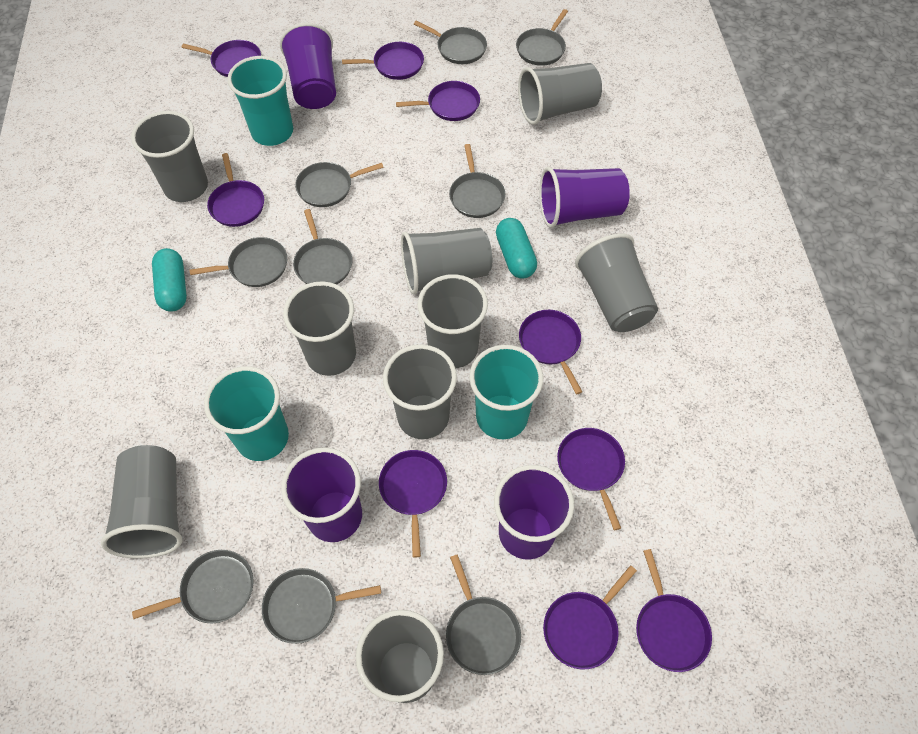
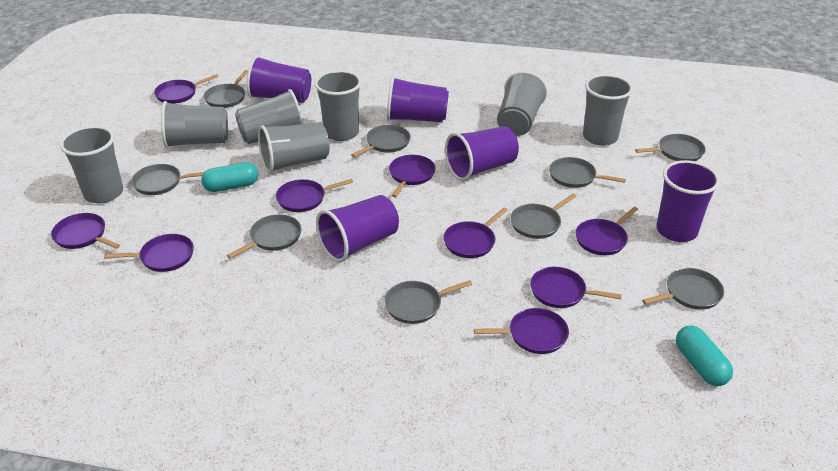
grey cup: 9 -> 7
purple cup: 4 -> 5
turquoise cup: 3 -> 0

